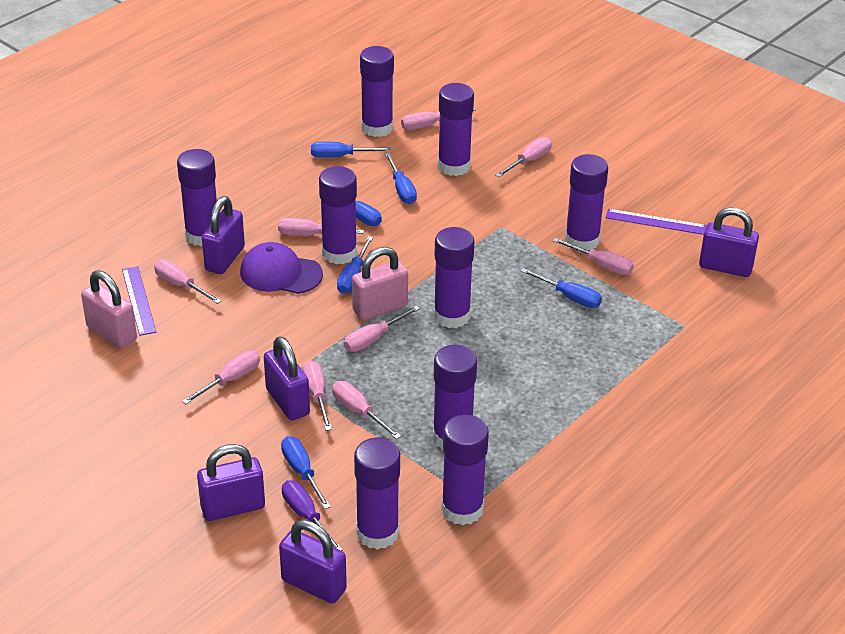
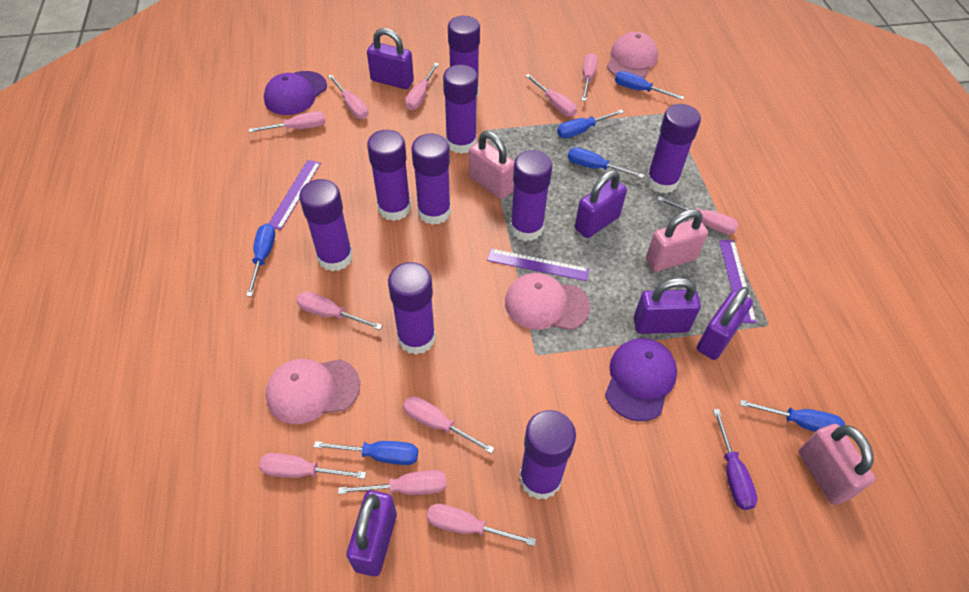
pink cap: 0 -> 3
pink padlock: 2 -> 3
pink screwdriver: 9 -> 11
purple cap: 1 -> 2
purple ruler: 2 -> 3

